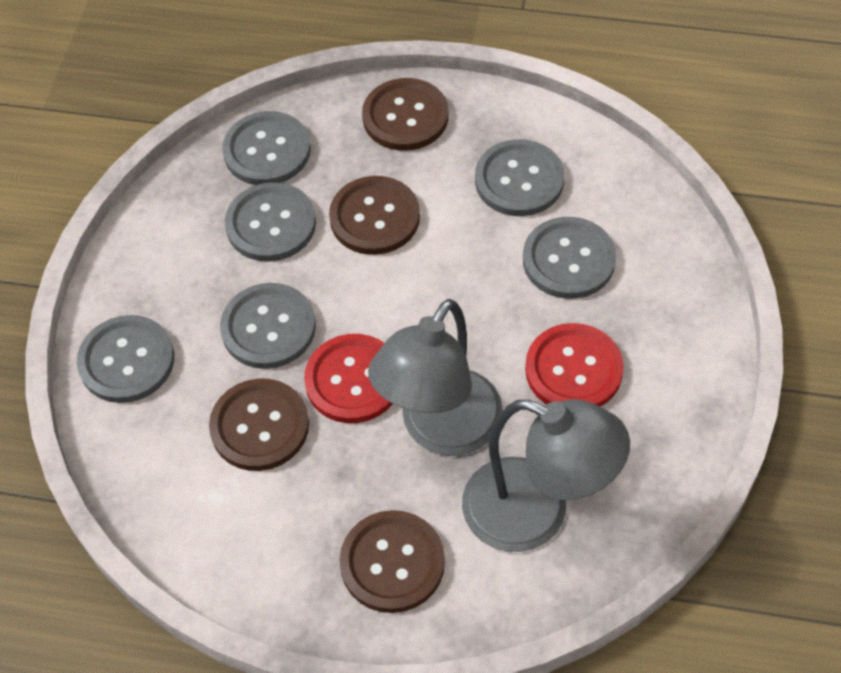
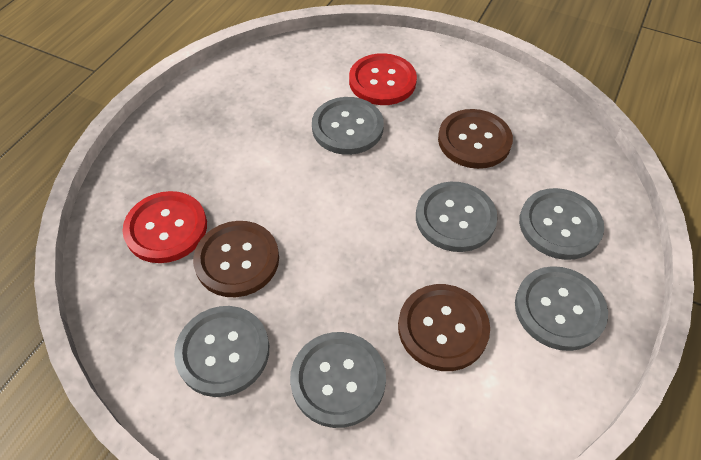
brown button: 4 -> 3
grey lamp: 2 -> 0

